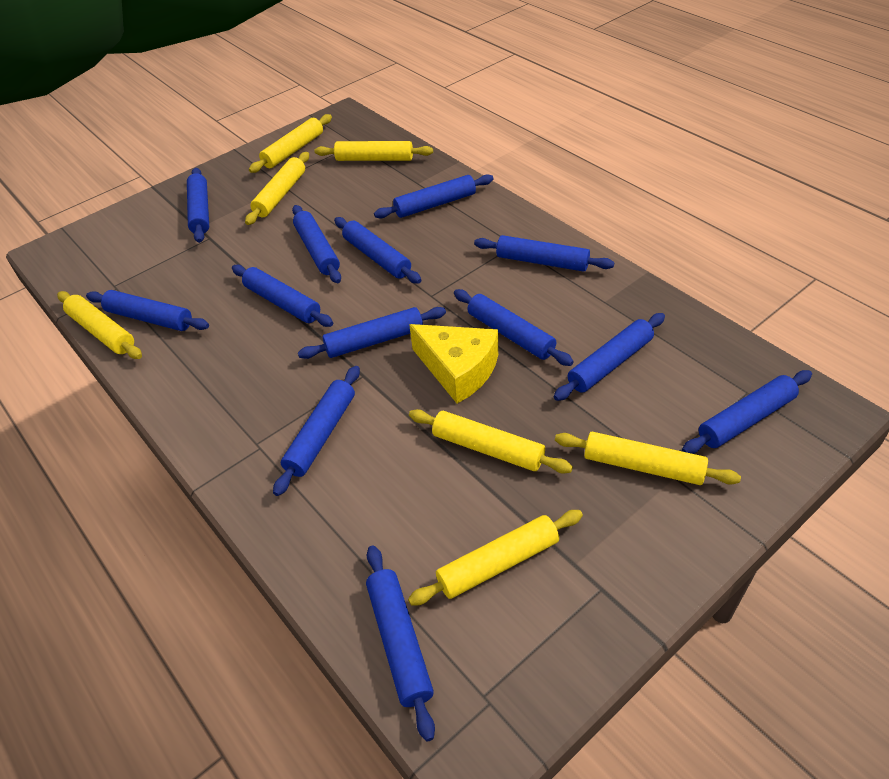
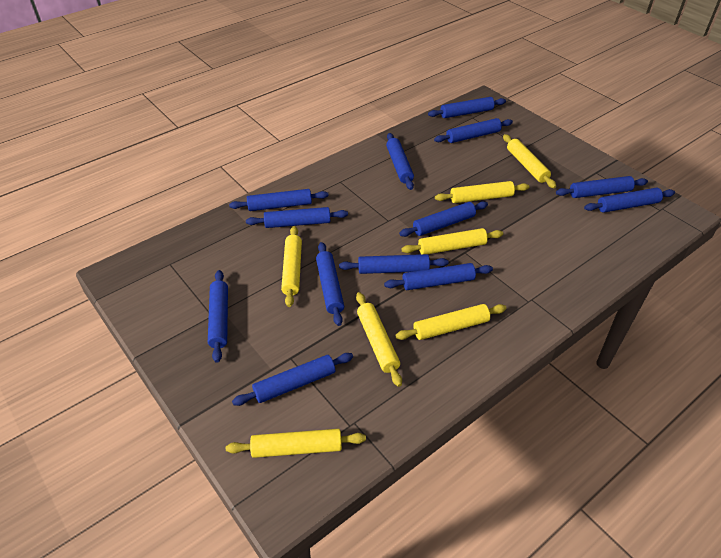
yellow cheese: 1 -> 0

